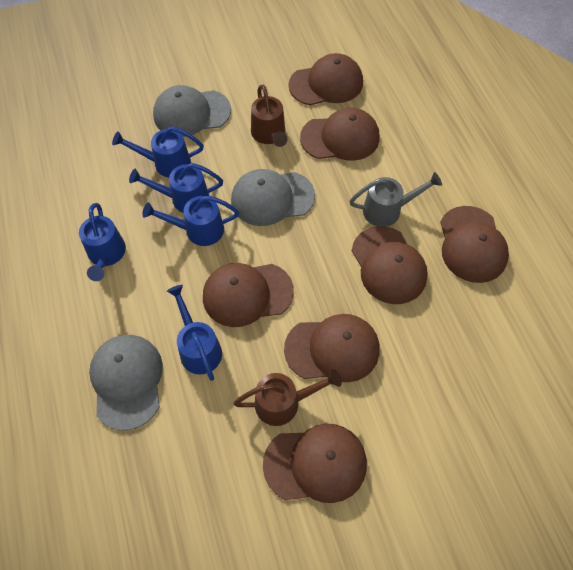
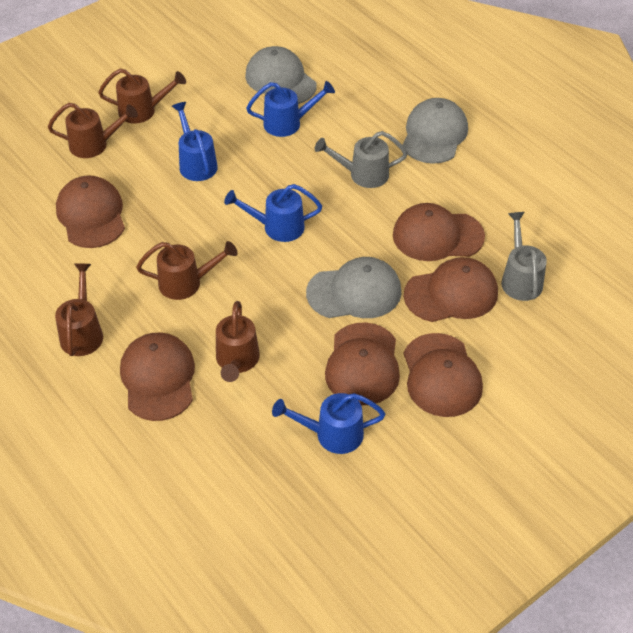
blue watering can: 5 -> 4
brown cap: 7 -> 6
brown watering can: 2 -> 5
grey watering can: 1 -> 2

